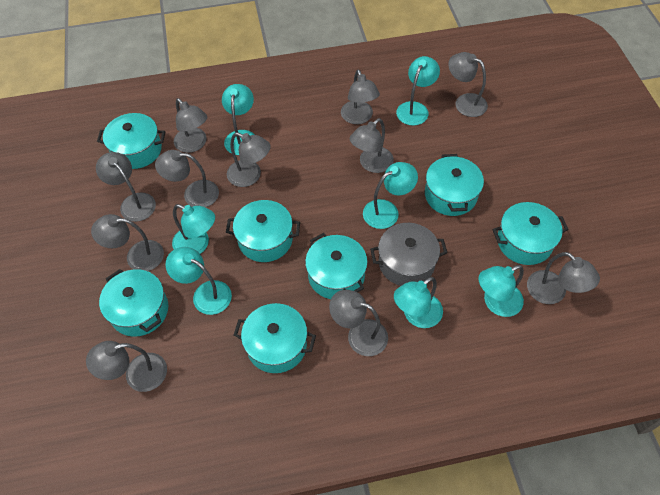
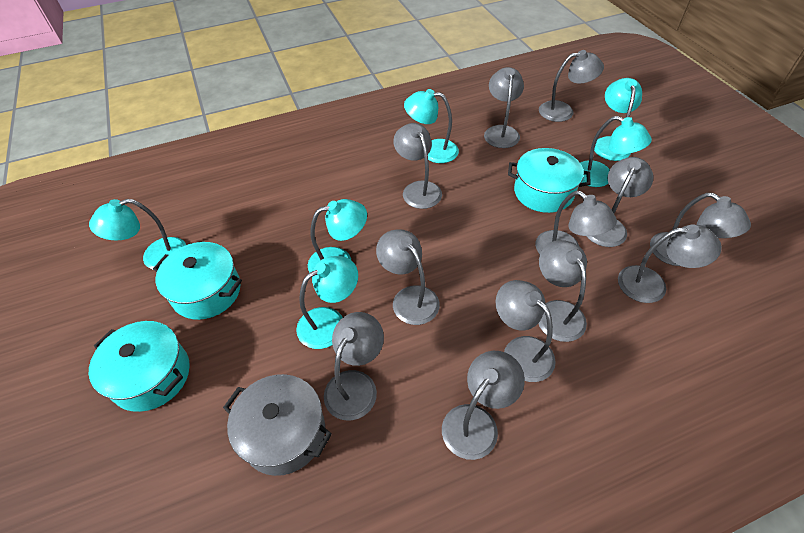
grey lamp: 11 -> 12
turquoise lamp: 7 -> 6
turquoise pot: 7 -> 3

